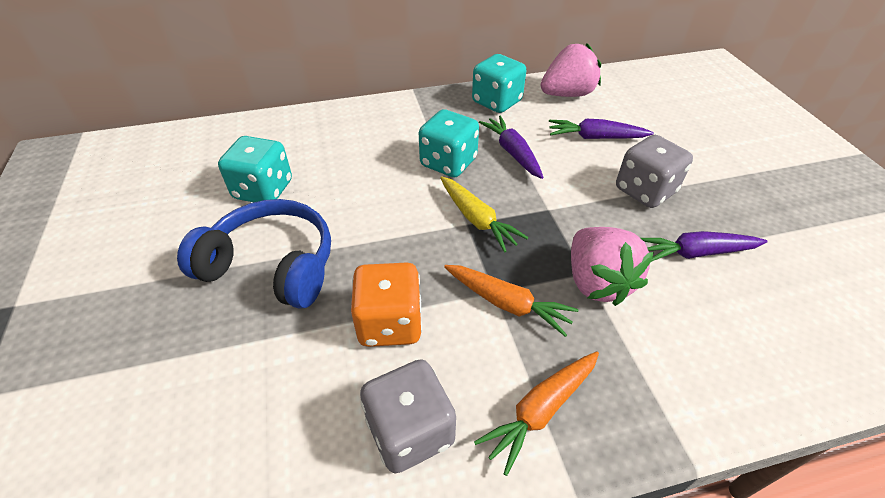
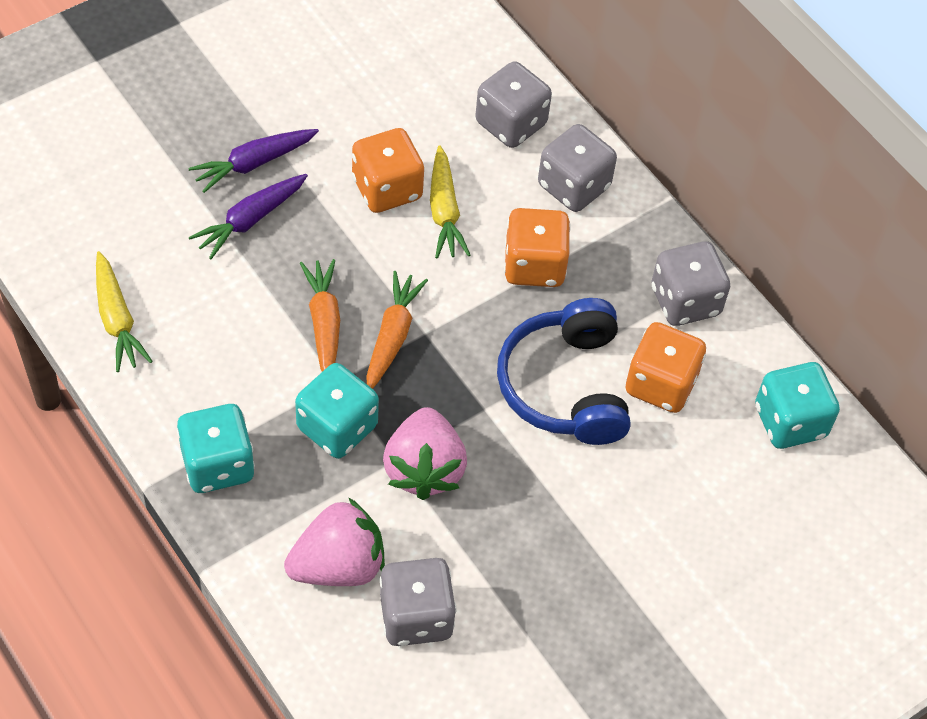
grey dice: 2 -> 4
orange dice: 1 -> 3
purple carrot: 3 -> 2
yellow carrot: 1 -> 2

